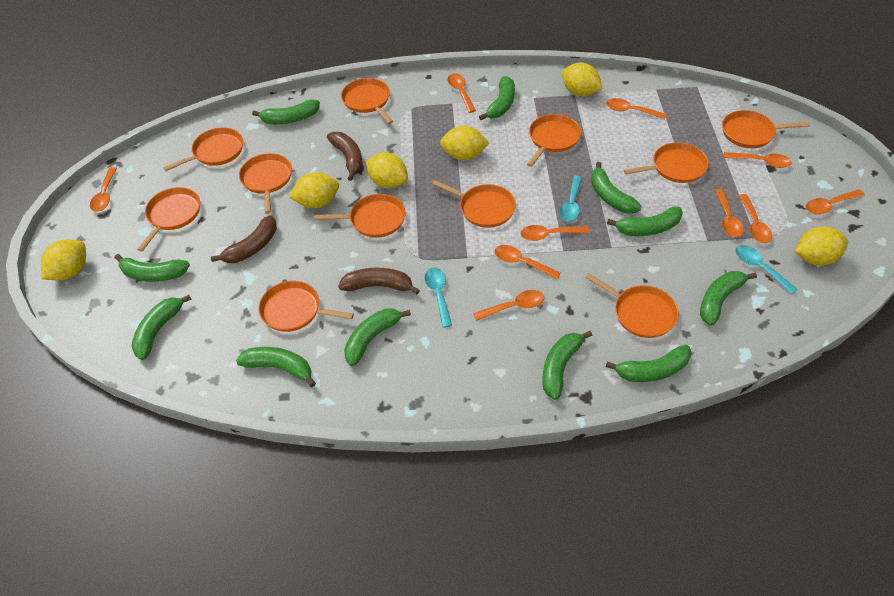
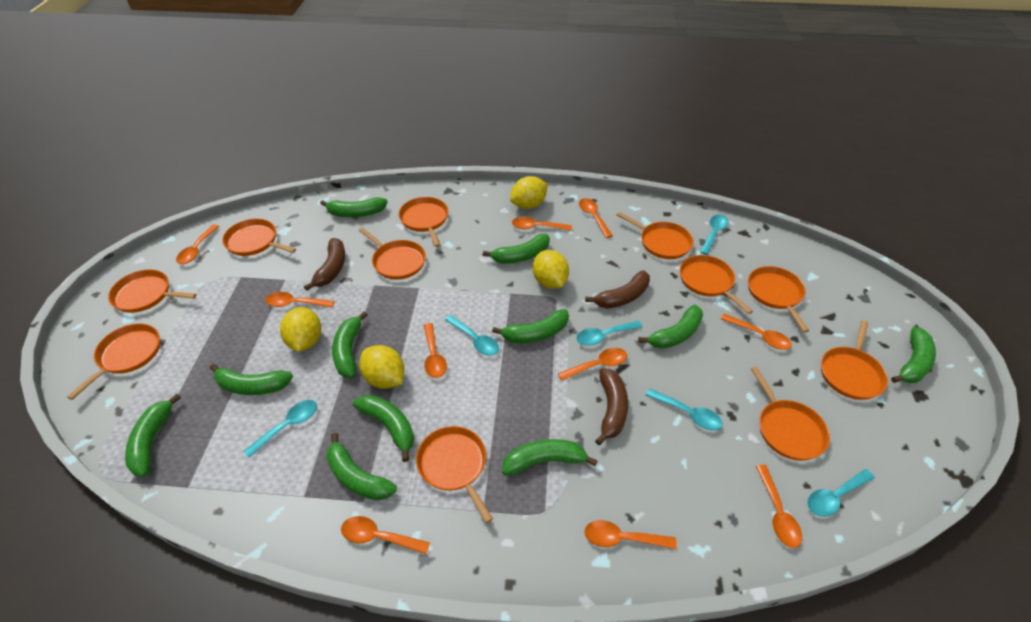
turquoise spoon: 3 -> 6
yellow lemon: 6 -> 4

